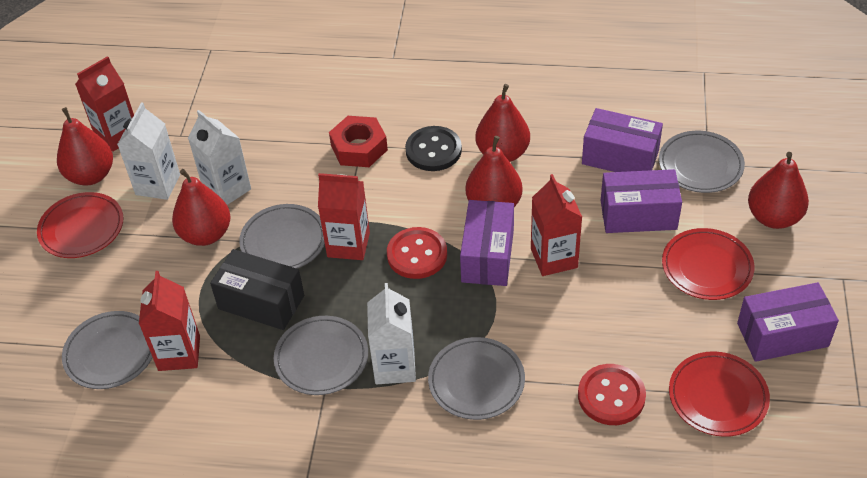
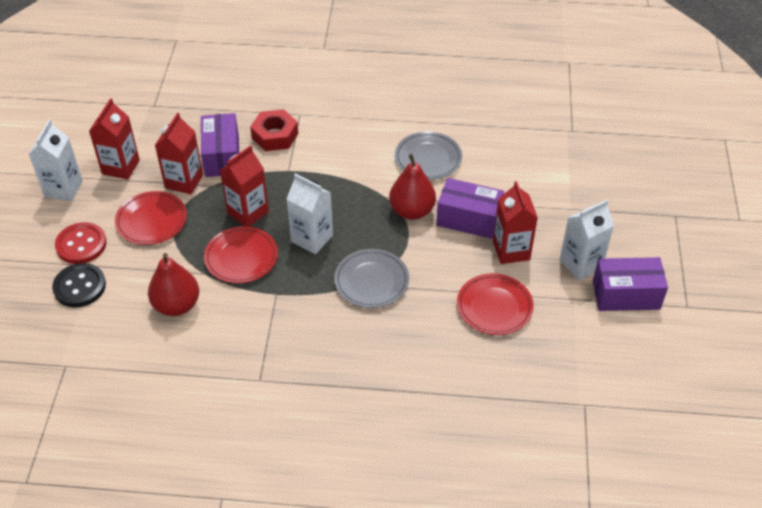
black box: 1 -> 0
grey plate: 5 -> 2
purple box: 4 -> 3
red button: 2 -> 1
red pear: 5 -> 2

